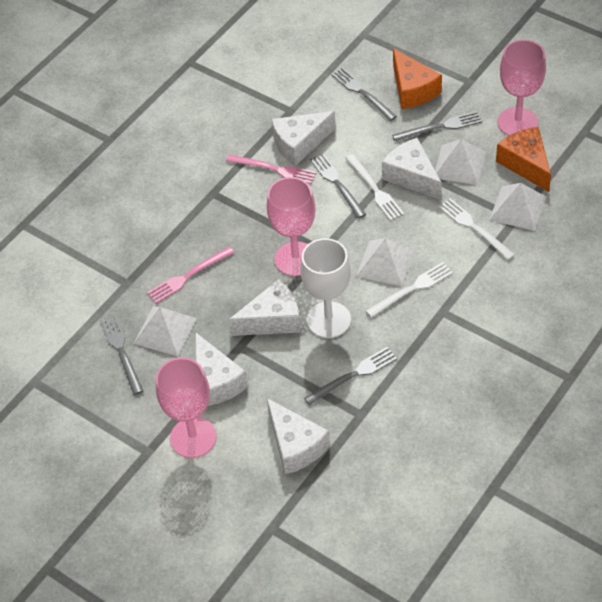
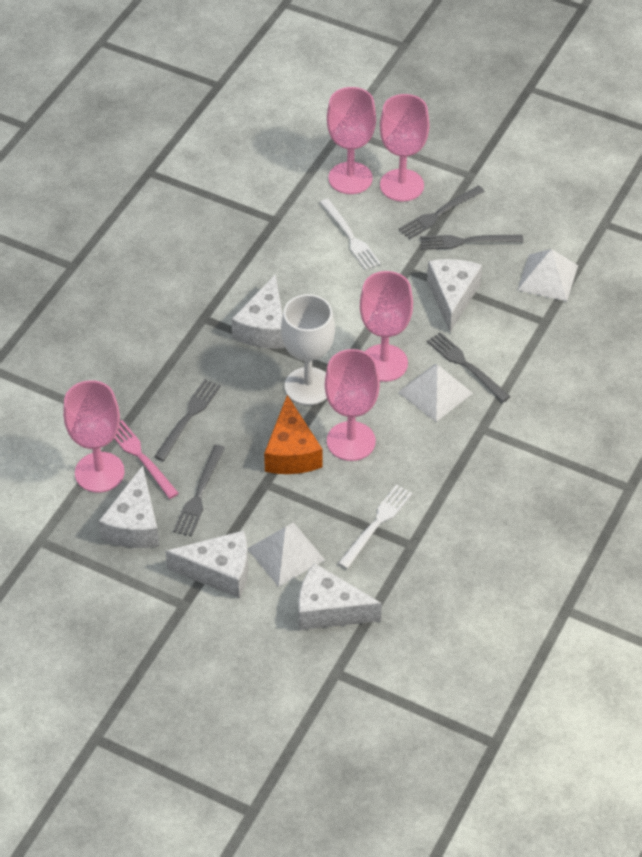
orange cheese: 2 -> 1
pink fork: 2 -> 1
pink goblet: 3 -> 5
white fork: 3 -> 2
white pyramid: 4 -> 3

